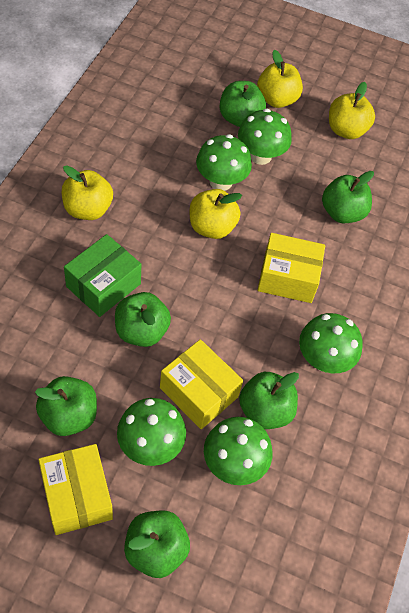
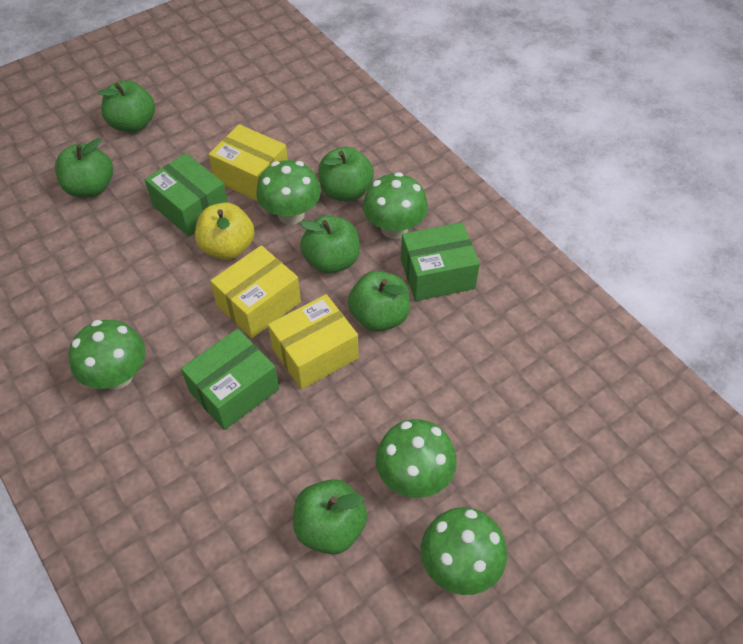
green box: 1 -> 3
yellow apple: 4 -> 1

